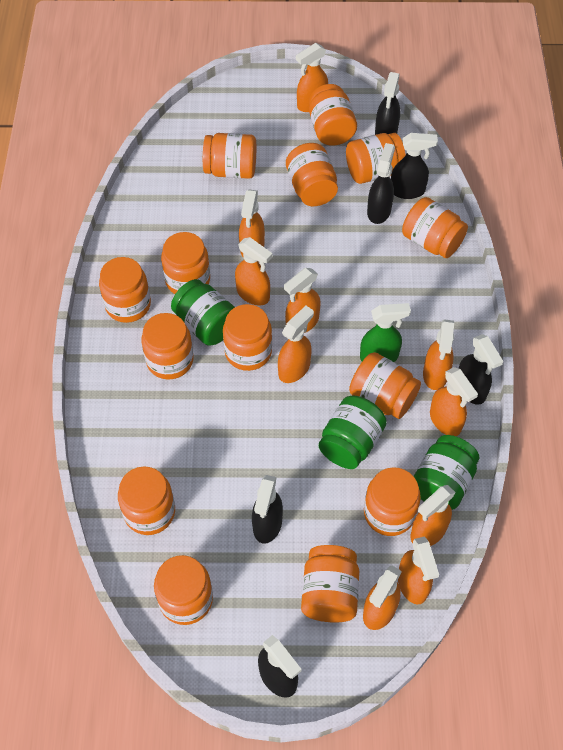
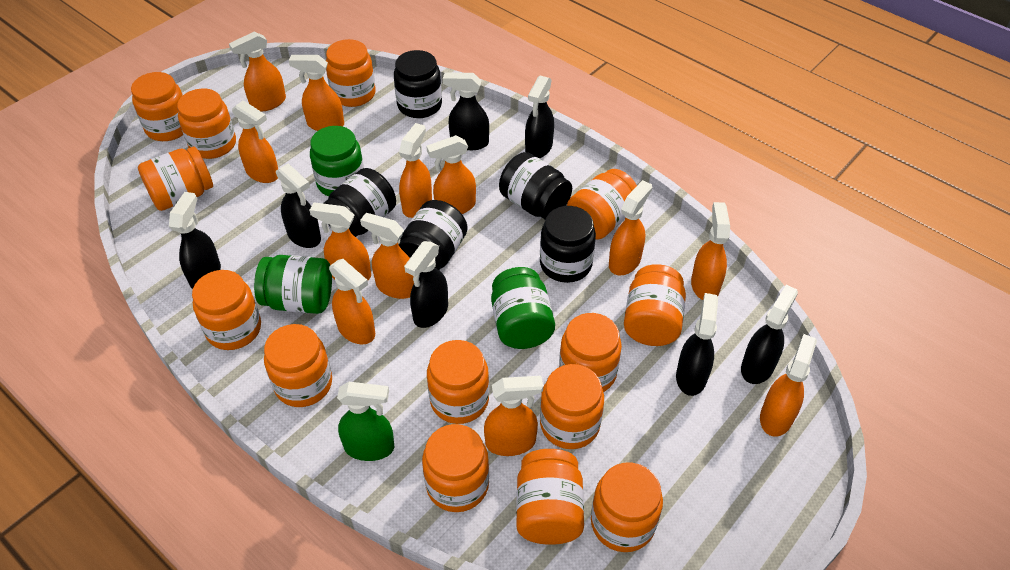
black jar: 0 -> 5
black spray bottle: 6 -> 7
orange spray bottle: 10 -> 12

